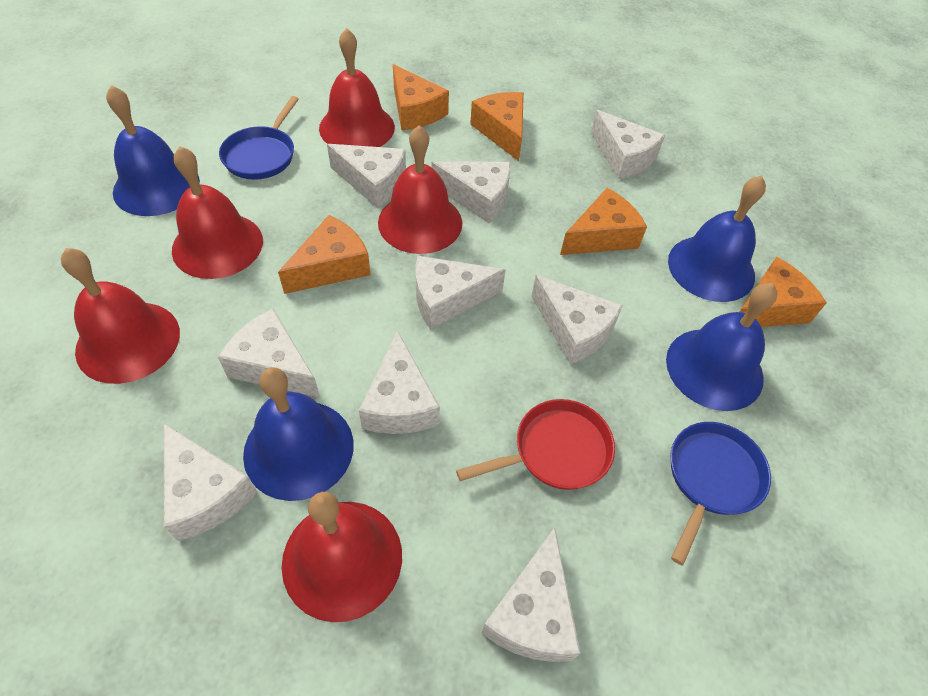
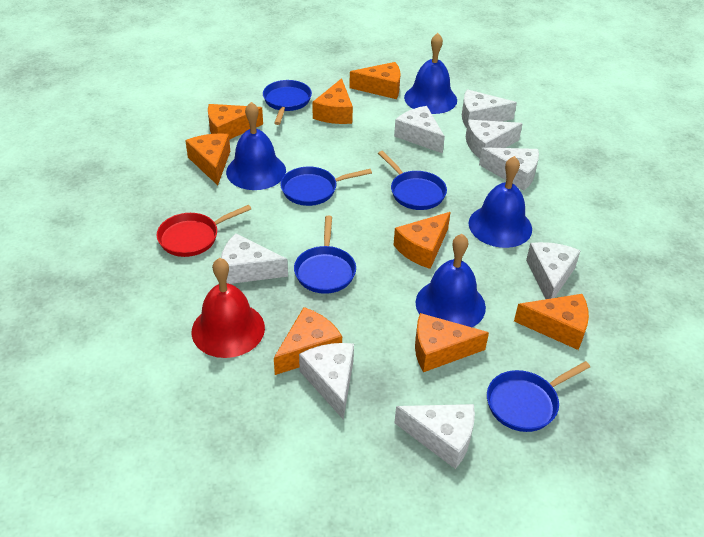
blue pan: 2 -> 5
orange cheese: 5 -> 8
red bell: 5 -> 1
white cheese: 9 -> 8

